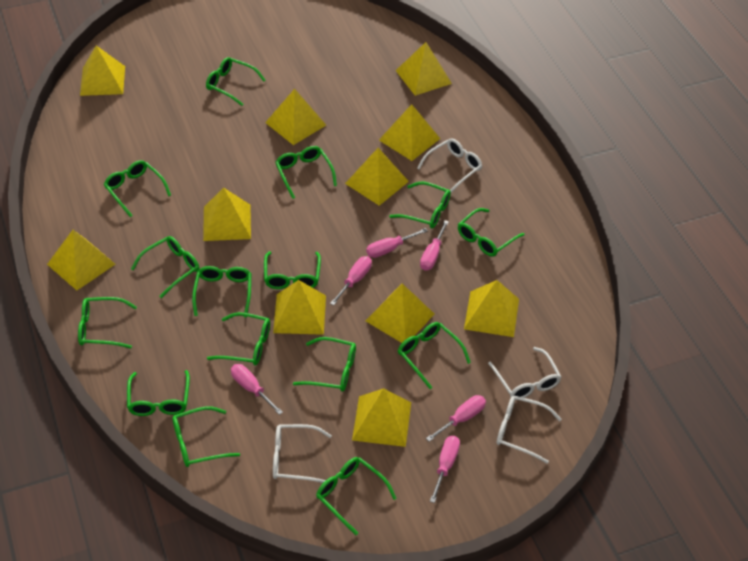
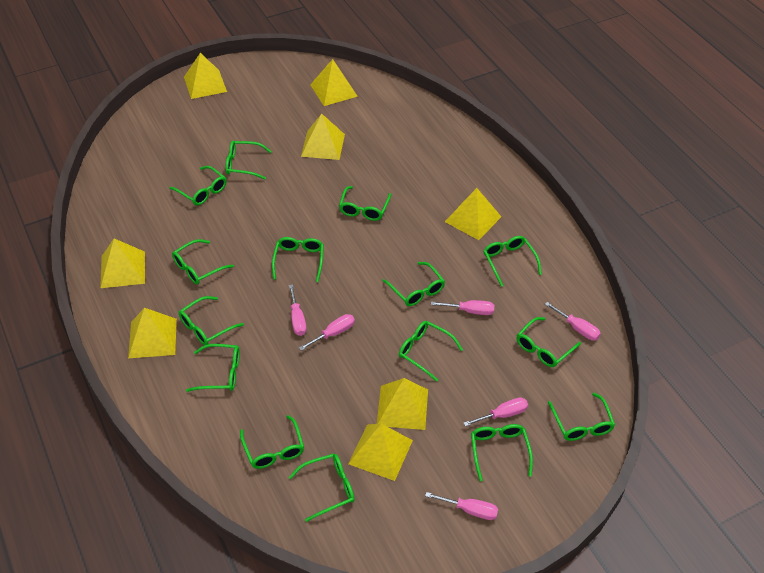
white glasses: 4 -> 0
yellow pyramid: 11 -> 8

